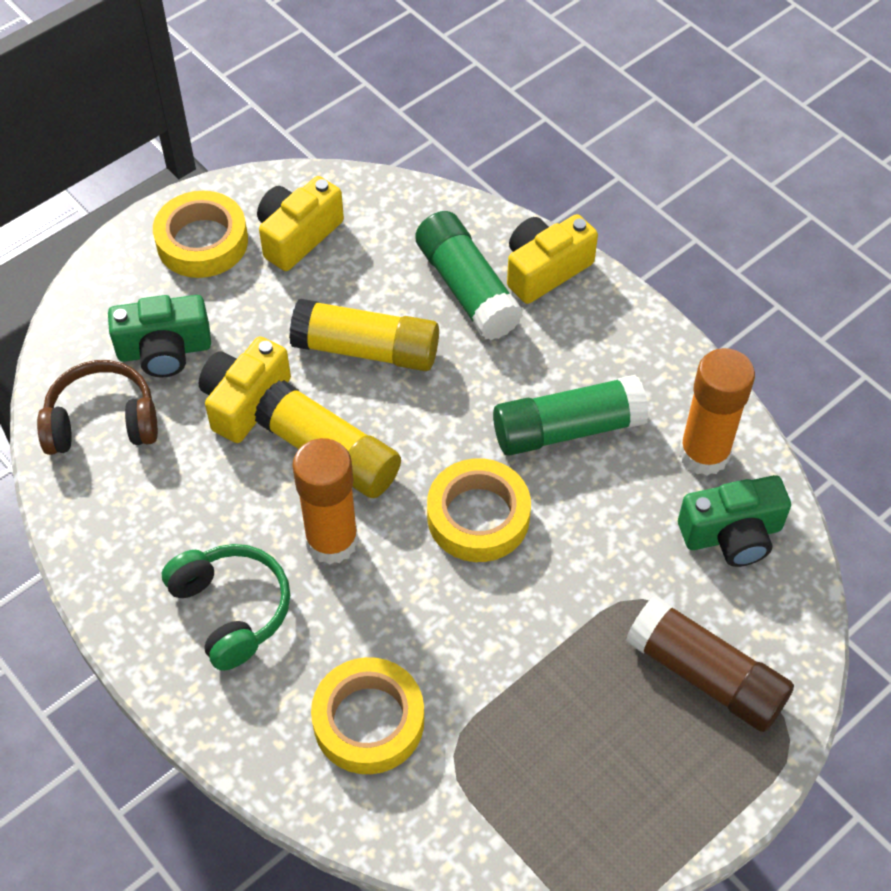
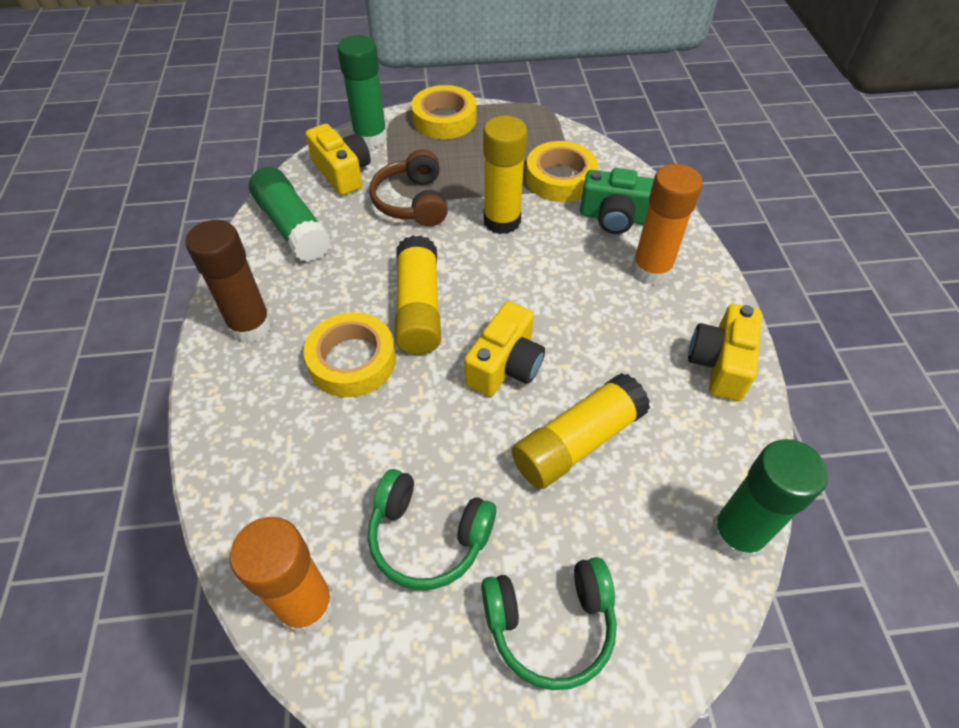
green camera: 2 -> 1
green glue stick: 2 -> 3
green headphones: 1 -> 2
yellow glue stick: 2 -> 3

